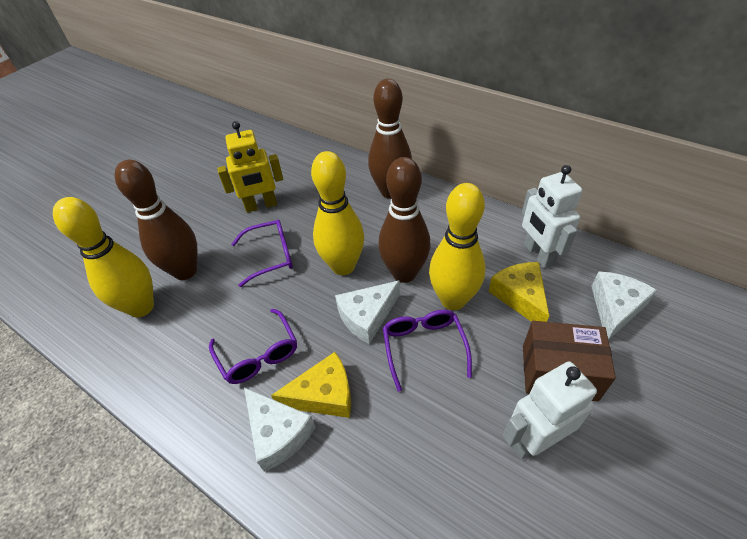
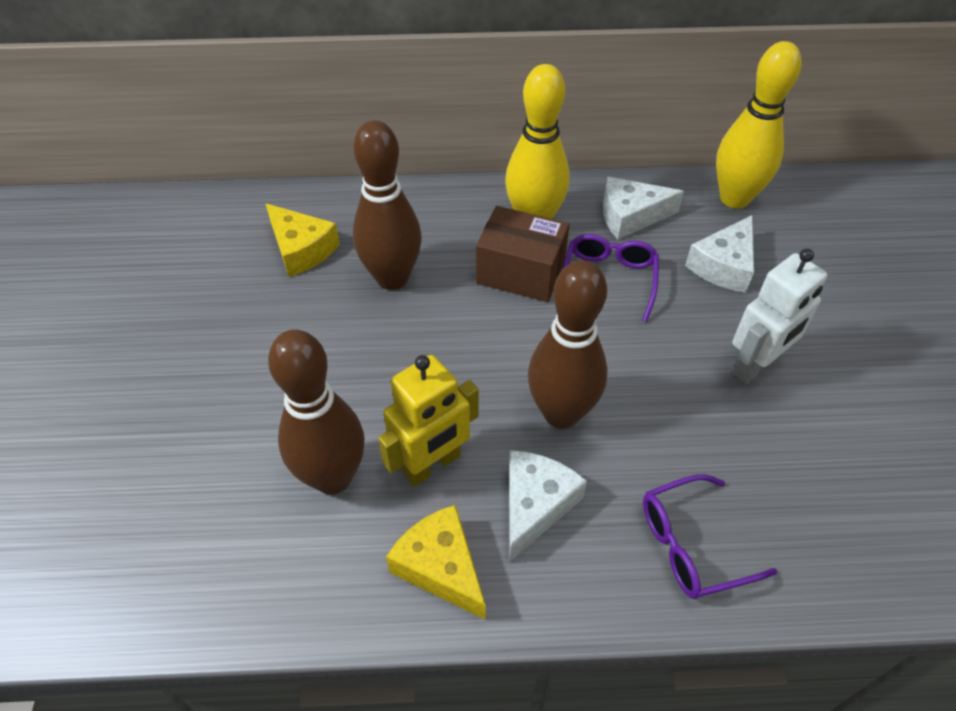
purple glasses: 3 -> 2
white robot: 2 -> 1
yellow bowling pin: 3 -> 2

